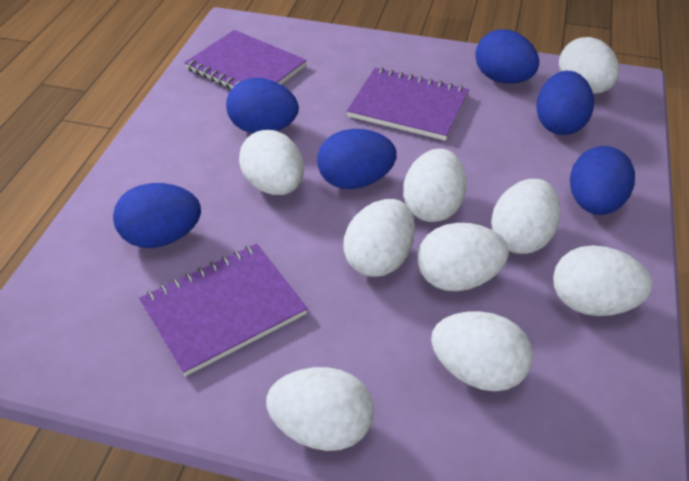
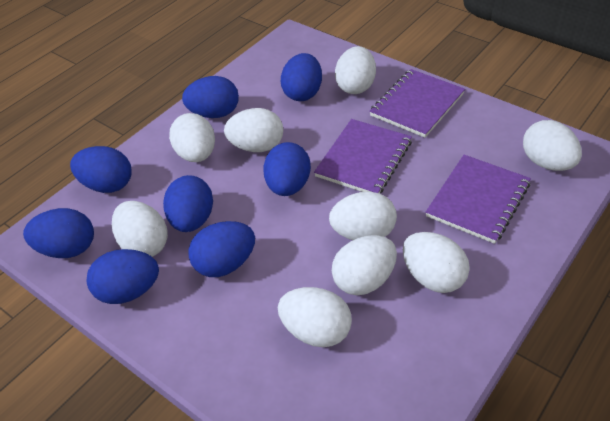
blue egg: 6 -> 8

